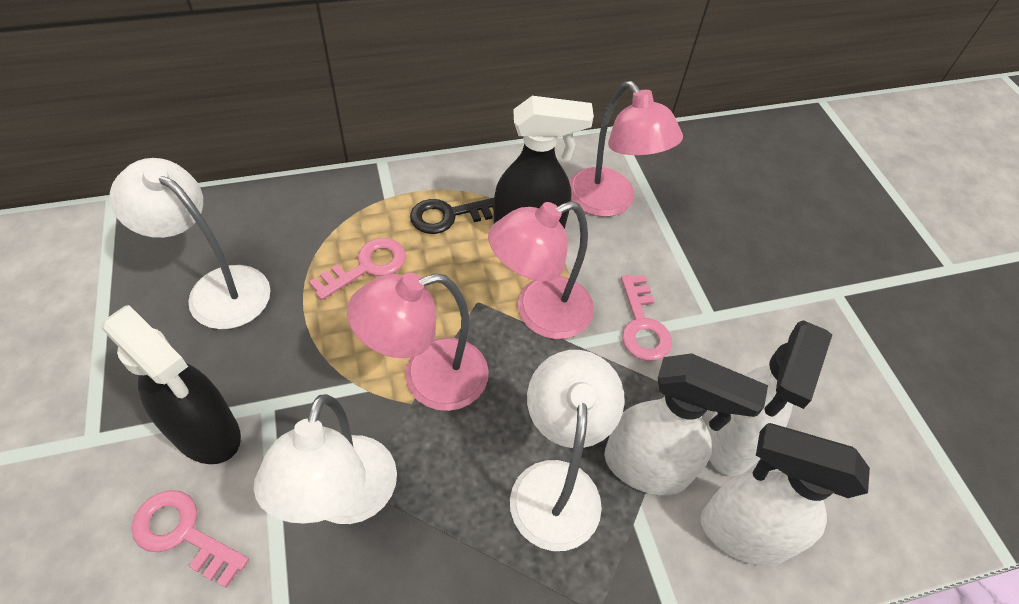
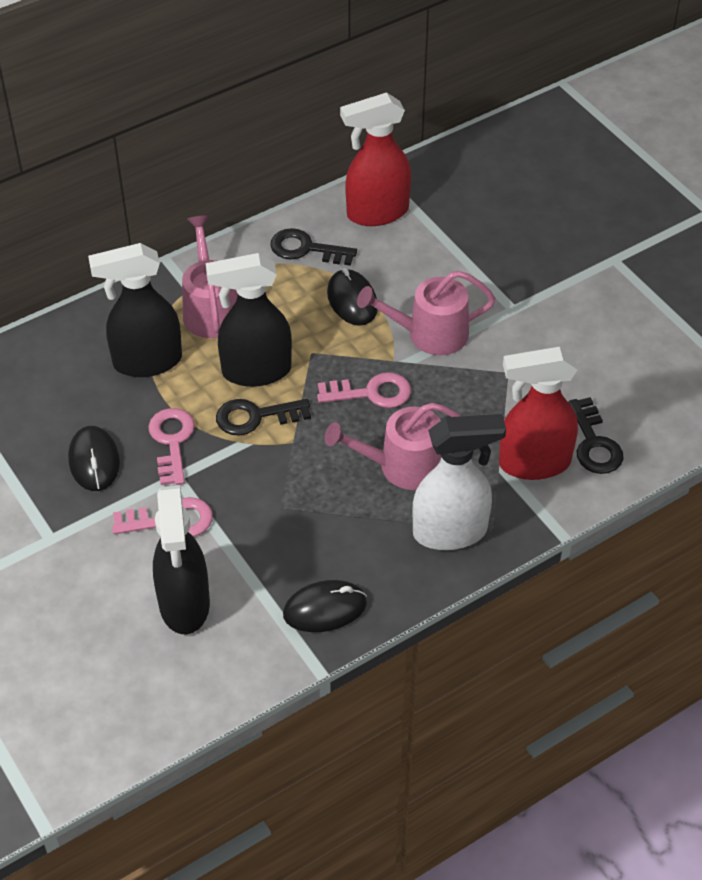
black key: 1 -> 3
black mouse: 0 -> 3
black spray bottle: 2 -> 3
pink lamp: 3 -> 0
pink watering can: 0 -> 3
red spray bottle: 0 -> 2
white lamp: 3 -> 0
white spray bottle: 3 -> 1

